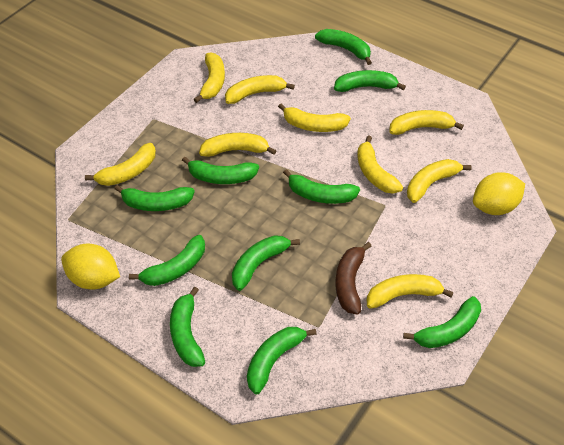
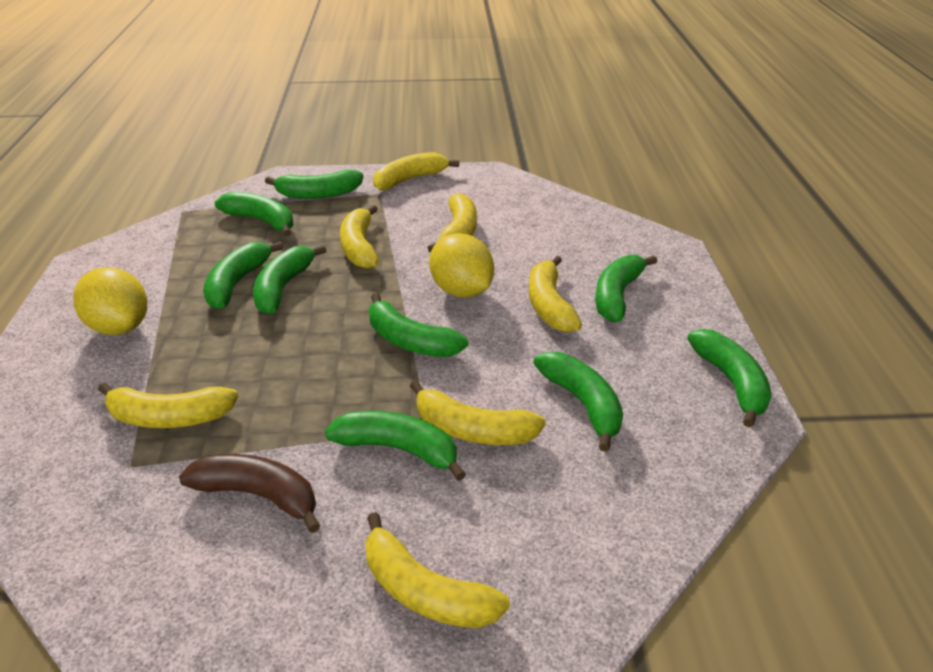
green banana: 10 -> 9
yellow banana: 9 -> 7

